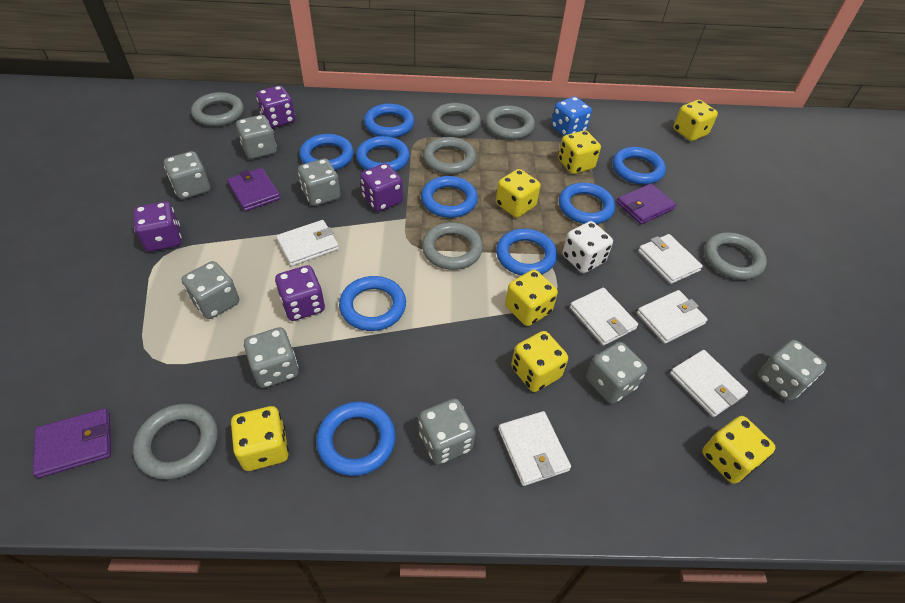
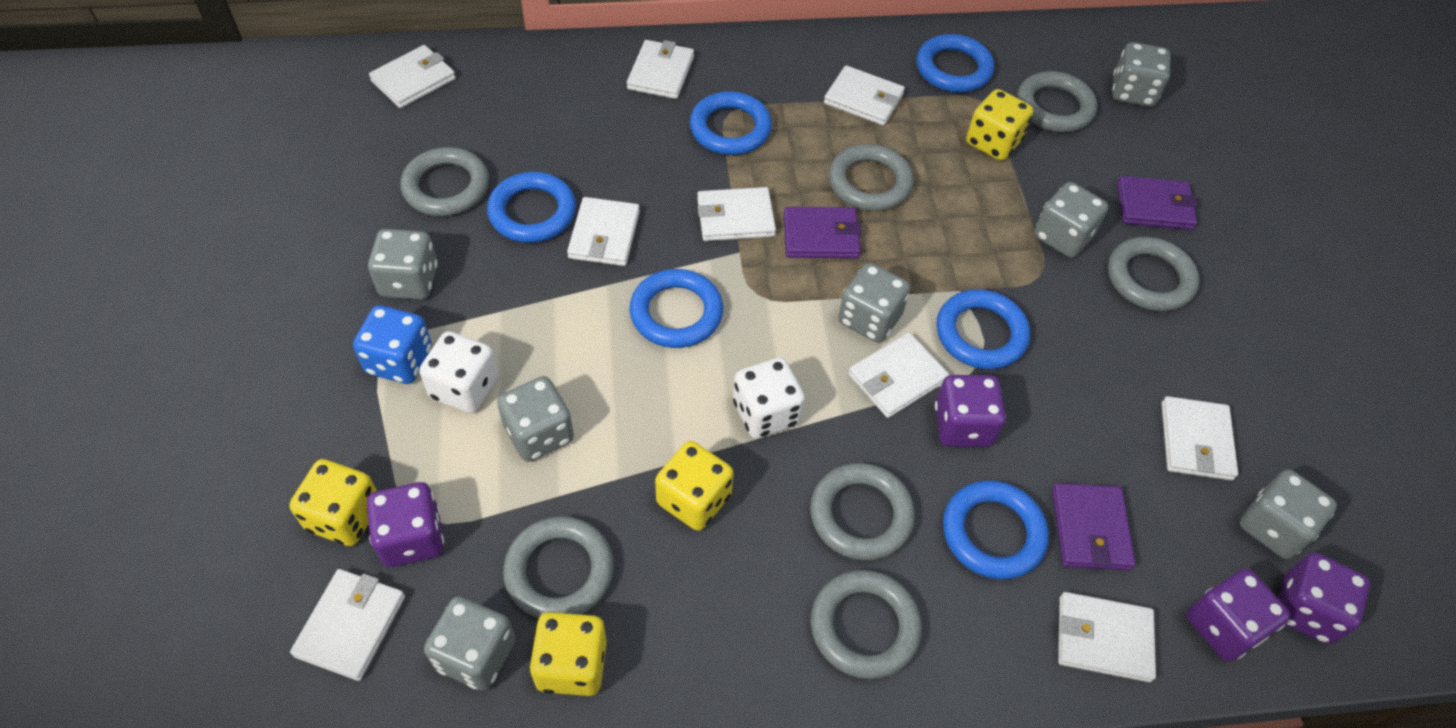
blue ring: 9 -> 6
grey dice: 8 -> 7
white dice: 1 -> 2
white wallet: 6 -> 9
yellow dice: 7 -> 4

